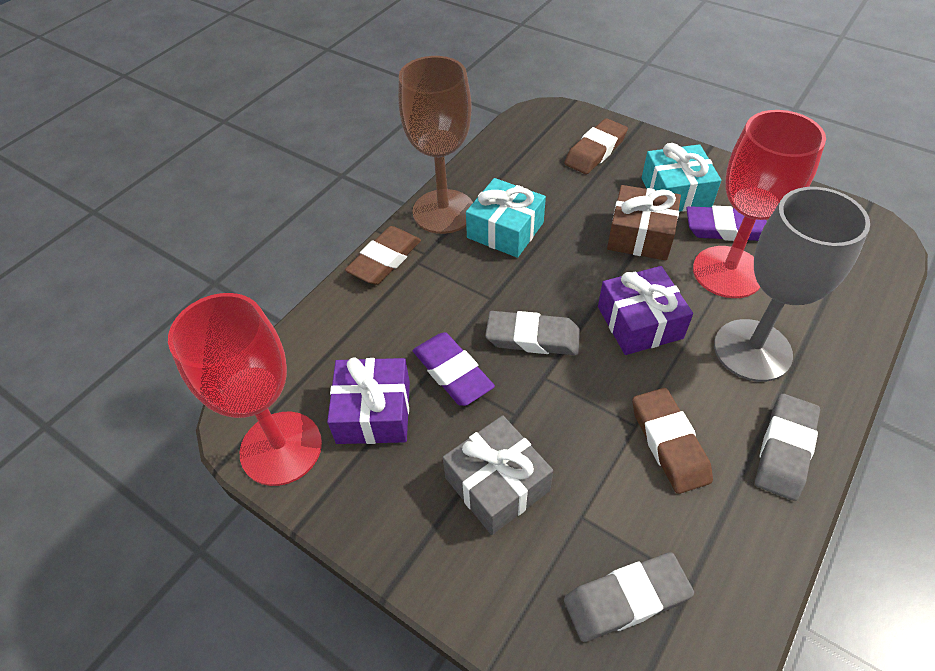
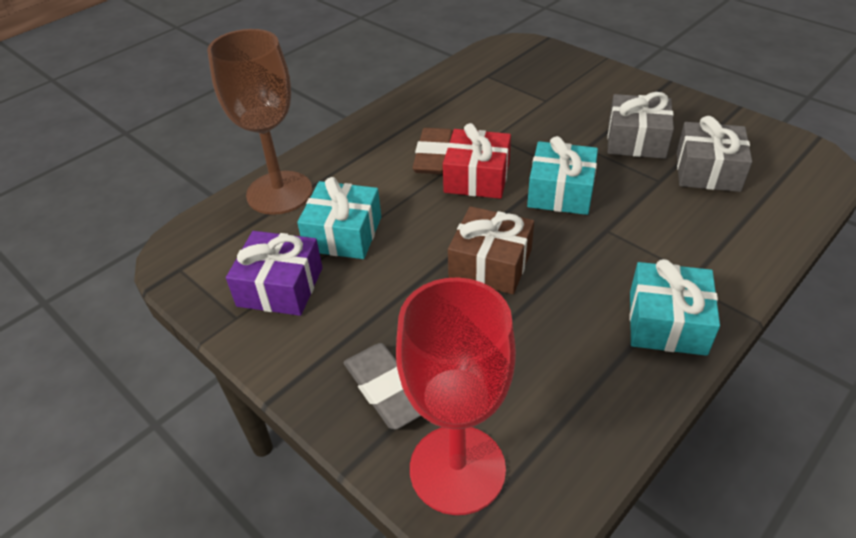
brown eraser: 3 -> 1
grey eraser: 3 -> 1
grey gift: 1 -> 2
grey goblet: 1 -> 0
purple eraser: 2 -> 0
purple gift: 2 -> 1
red gift: 0 -> 1
red goblet: 2 -> 1
turquoise gift: 2 -> 3

